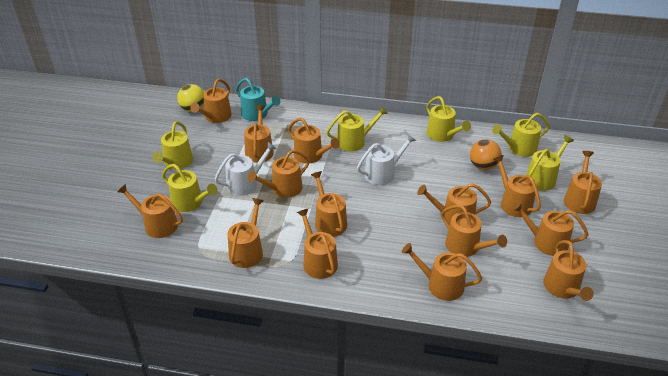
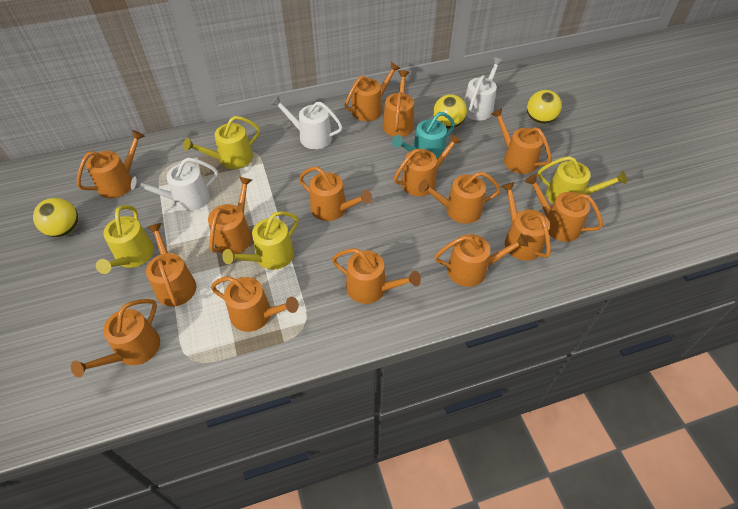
orange ball: 1 -> 0
white watering can: 2 -> 3
yellow ball: 1 -> 3
yellow watering can: 6 -> 4

